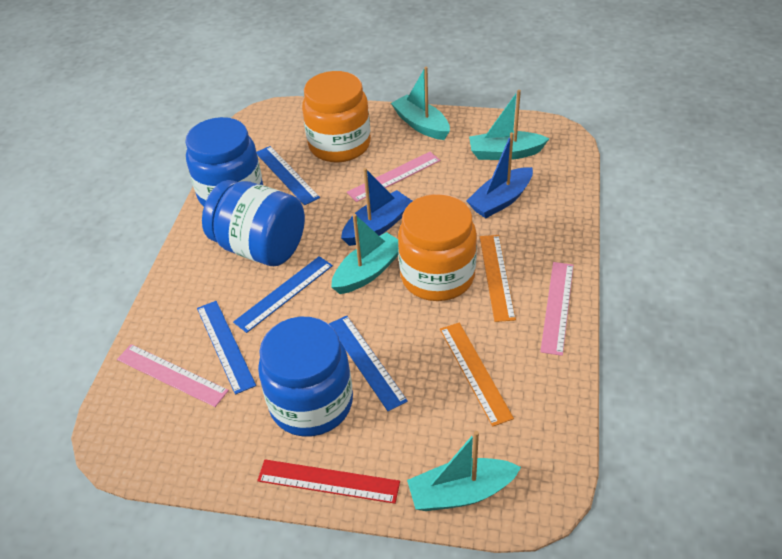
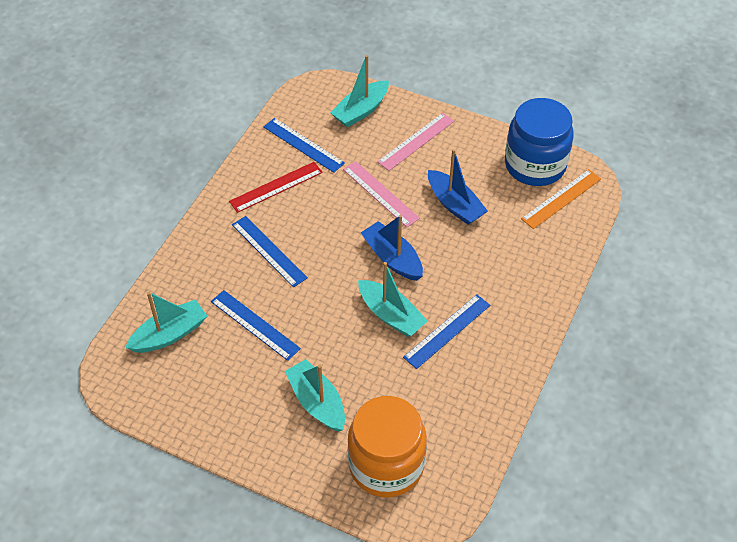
blue jar: 3 -> 1
orange jar: 2 -> 1
orange ruler: 2 -> 1
pink ruler: 3 -> 2

